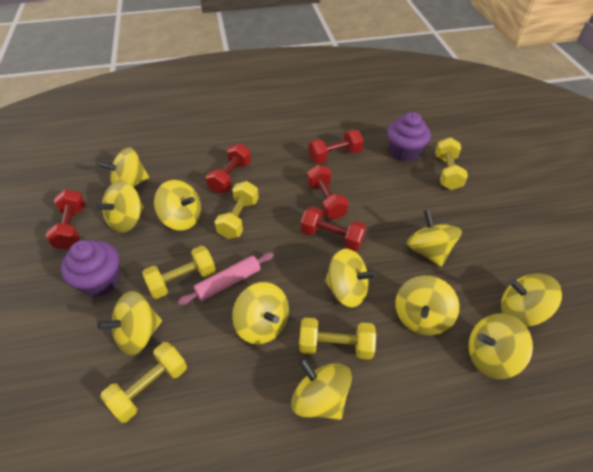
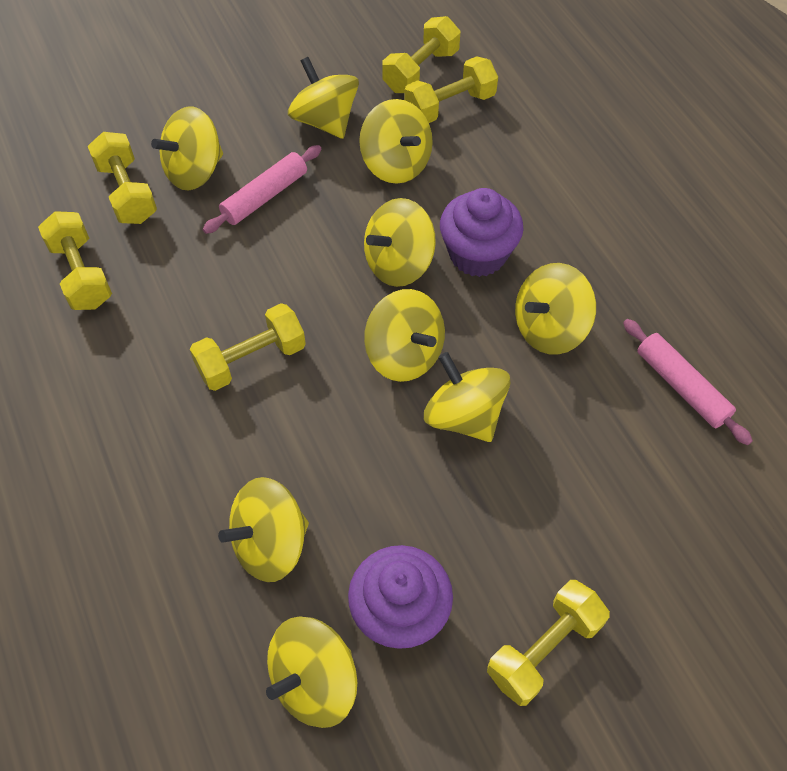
pink rolling pin: 1 -> 2
red dumbbell: 5 -> 0
yellow dumbbell: 5 -> 6
yellow spinning top: 11 -> 9

